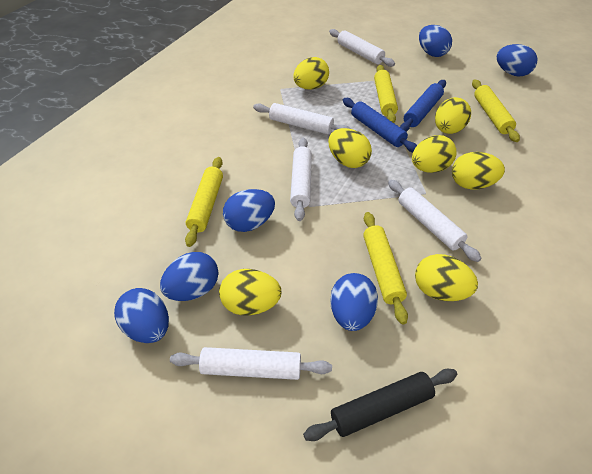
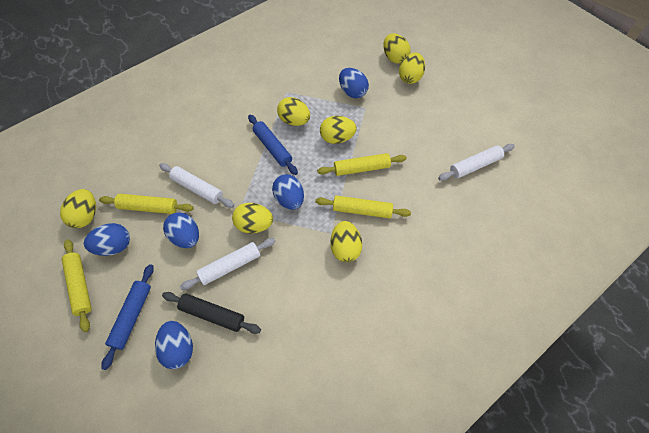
blue egg: 6 -> 5
white rolling pin: 5 -> 3

